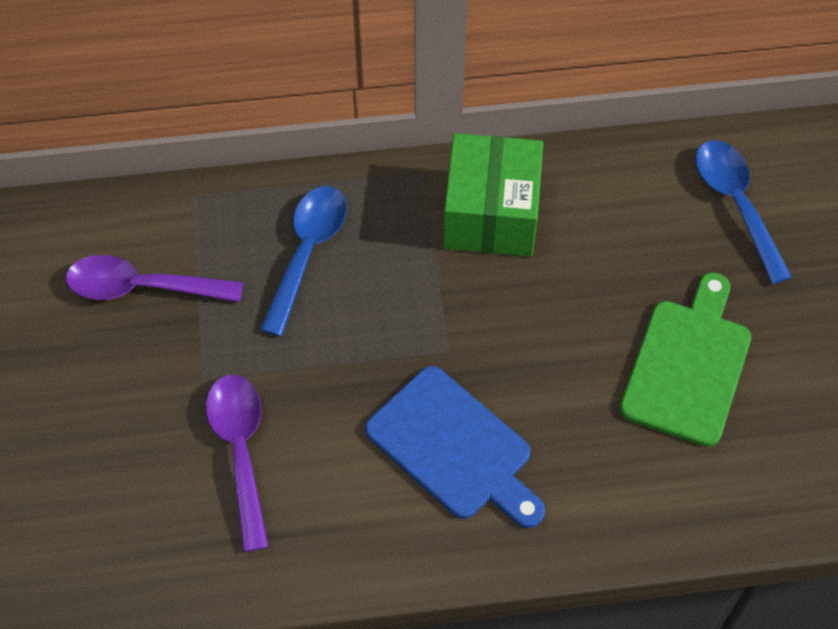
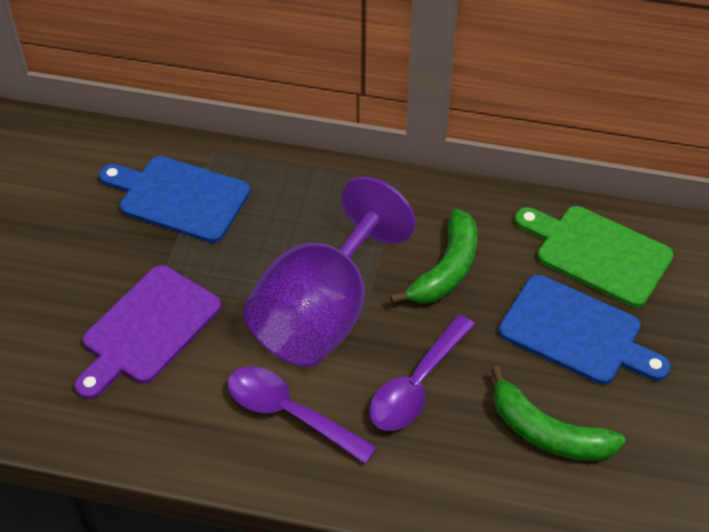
blue cutting board: 1 -> 2
blue spoon: 2 -> 0
green banana: 0 -> 2
green box: 1 -> 0
purple cutting board: 0 -> 1
purple goblet: 0 -> 1

